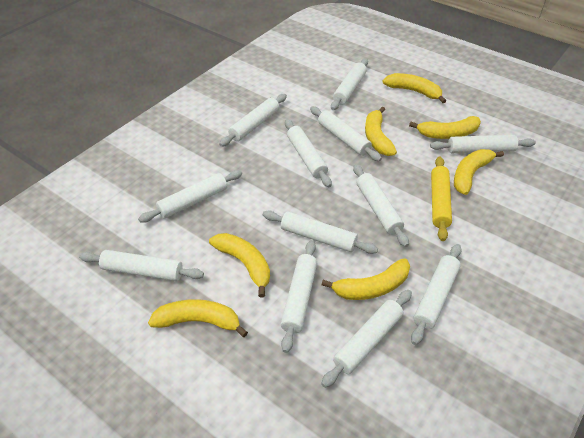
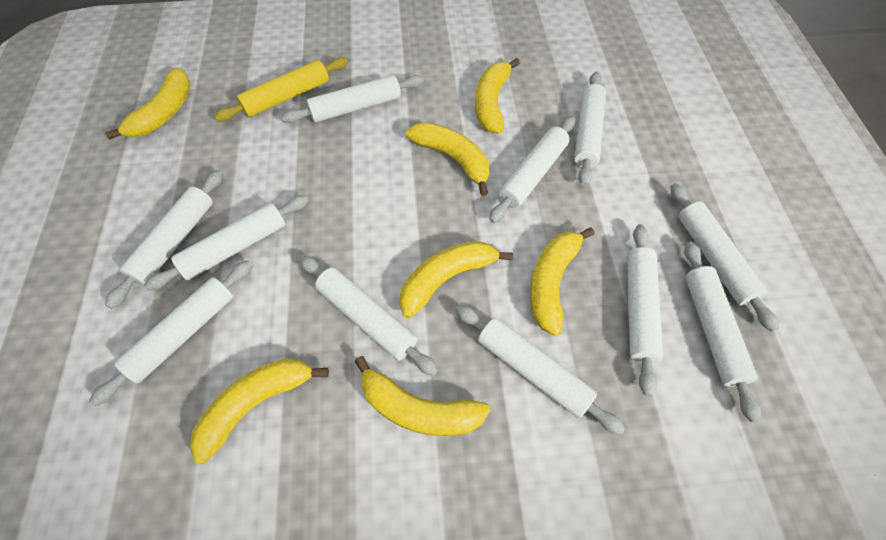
white rolling pin: 12 -> 11

